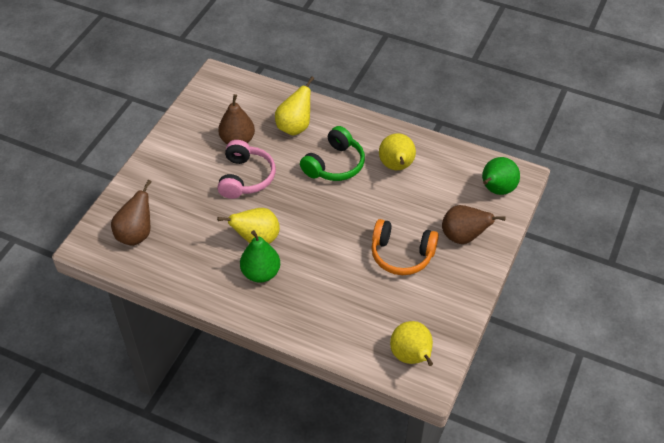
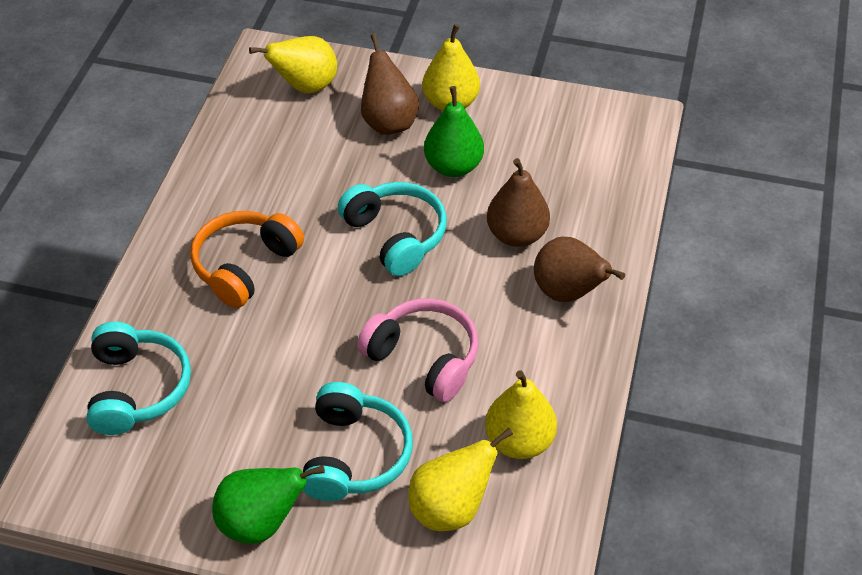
green headphones: 1 -> 0
turquoise headphones: 0 -> 3

